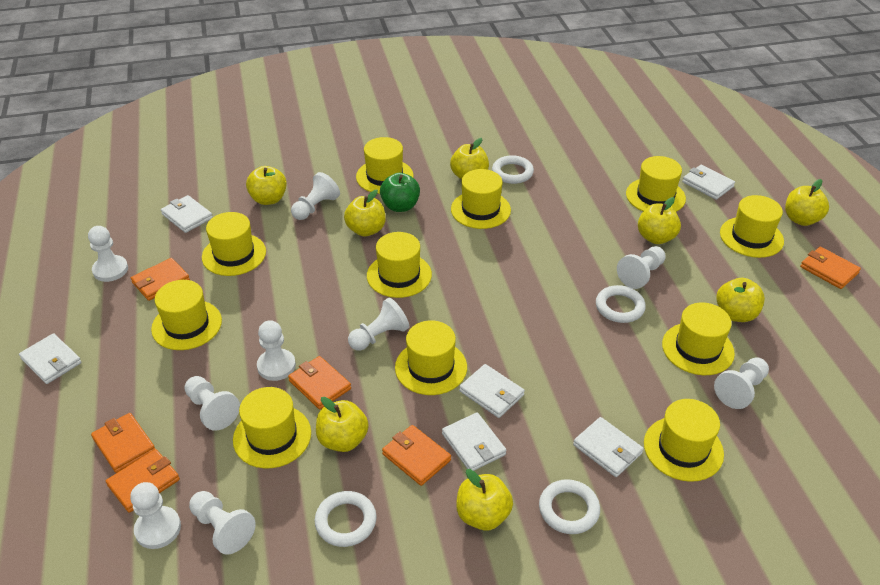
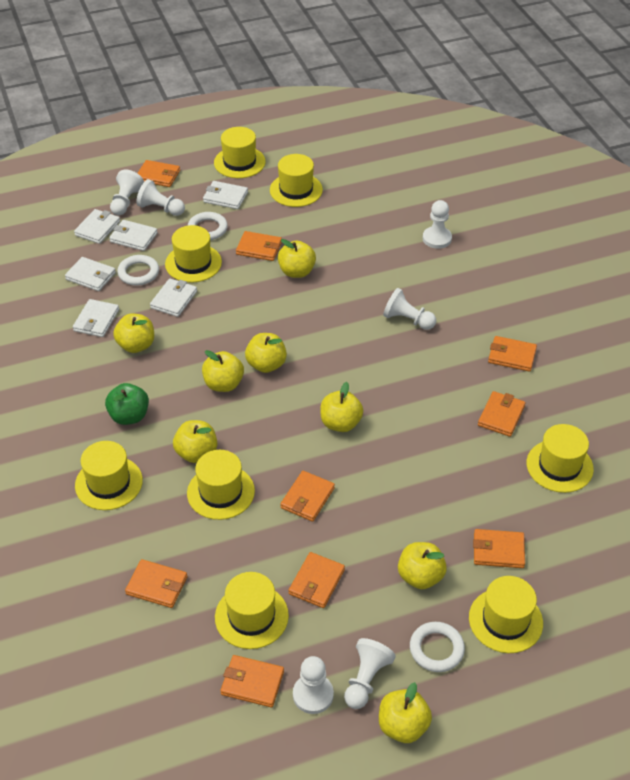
orange wallet: 6 -> 9
white pawn: 9 -> 6
white ring: 4 -> 3
yellow hat: 11 -> 8

